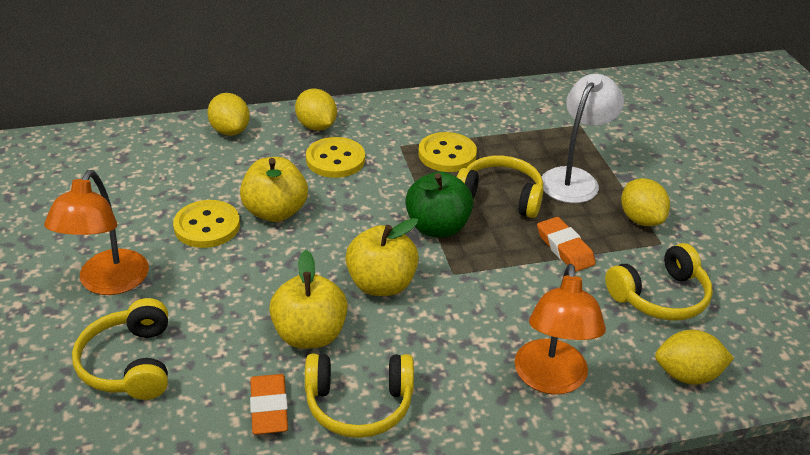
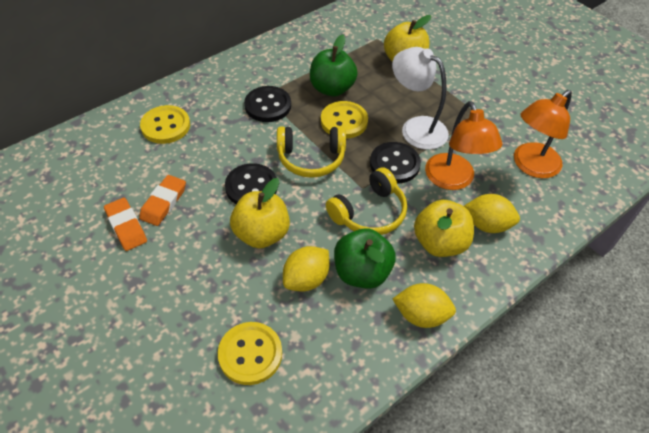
black button: 0 -> 3
green apple: 1 -> 2
yellow headphones: 4 -> 2
yellow lemon: 4 -> 3

